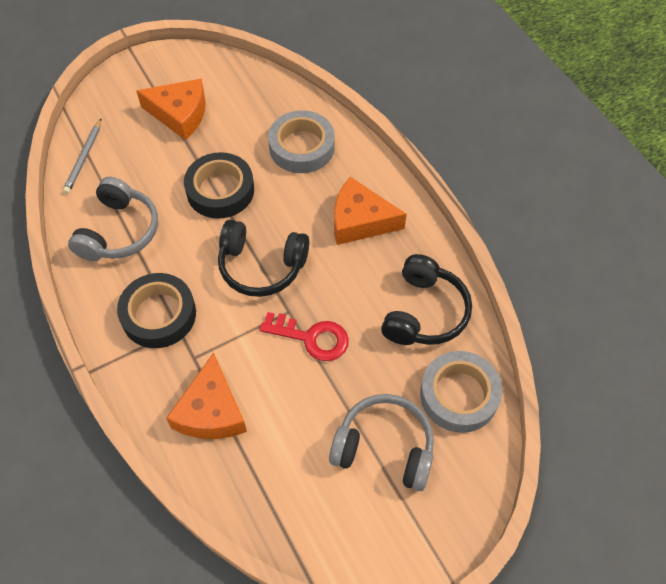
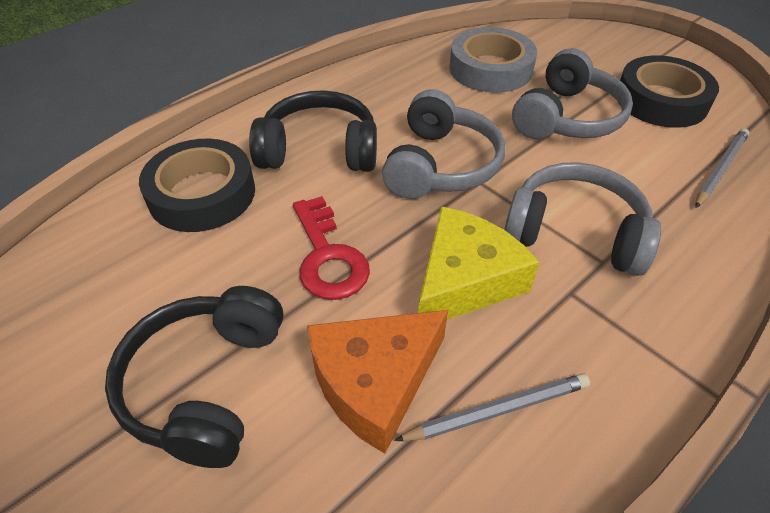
grey headphones: 2 -> 3
grey pencil: 1 -> 2
grey tape: 2 -> 1
orange cheese: 3 -> 1
yellow cheese: 0 -> 1

